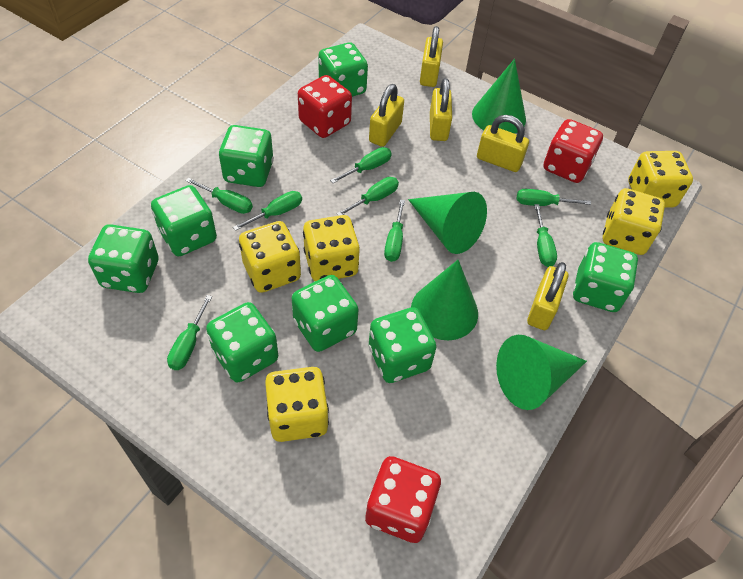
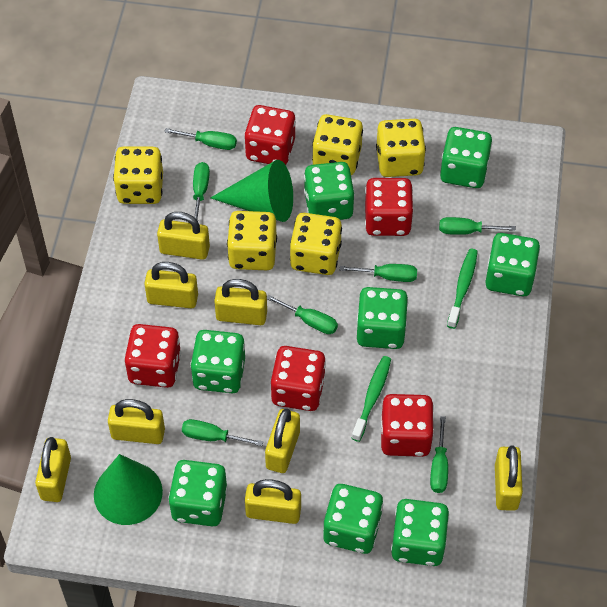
green cone: 4 -> 2
green screwdriver: 8 -> 7
green toothbrush: 0 -> 2
red dice: 3 -> 5
yellow padlock: 5 -> 8

